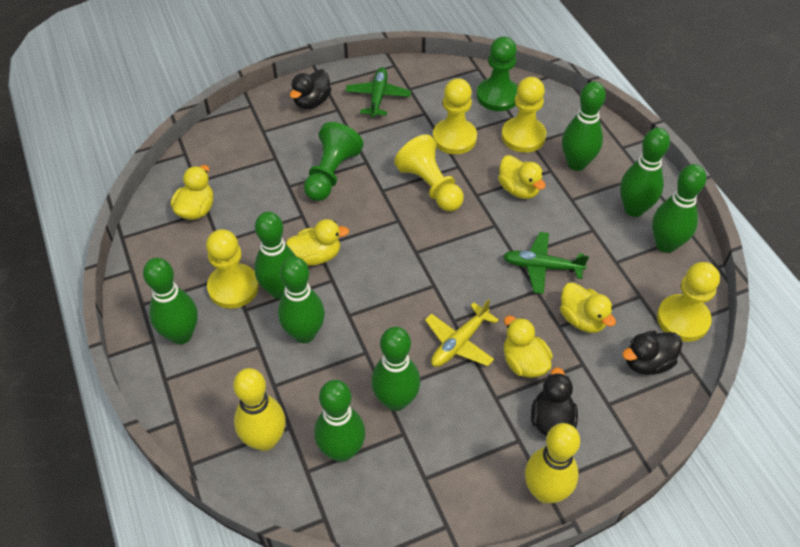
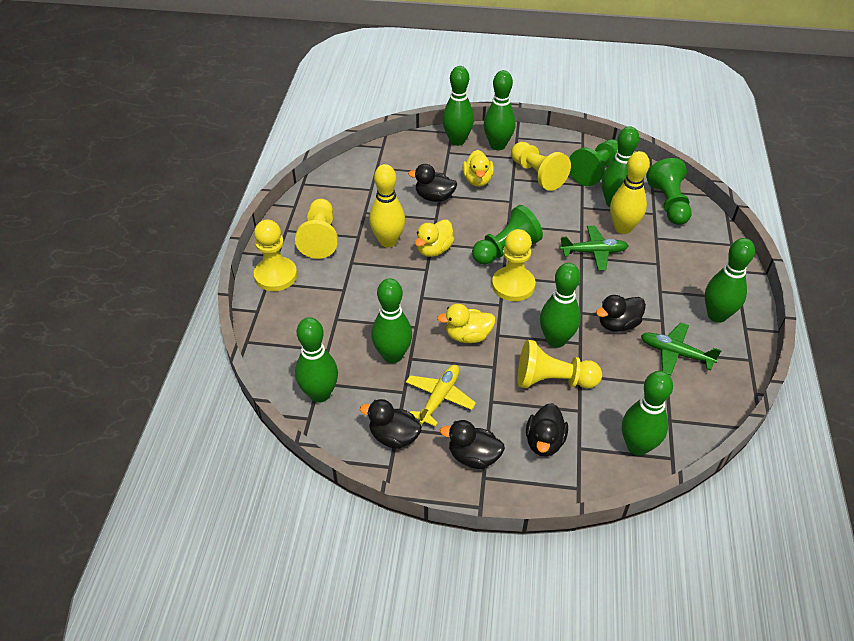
black duck: 3 -> 5
green pawn: 2 -> 3
yellow duck: 5 -> 3

